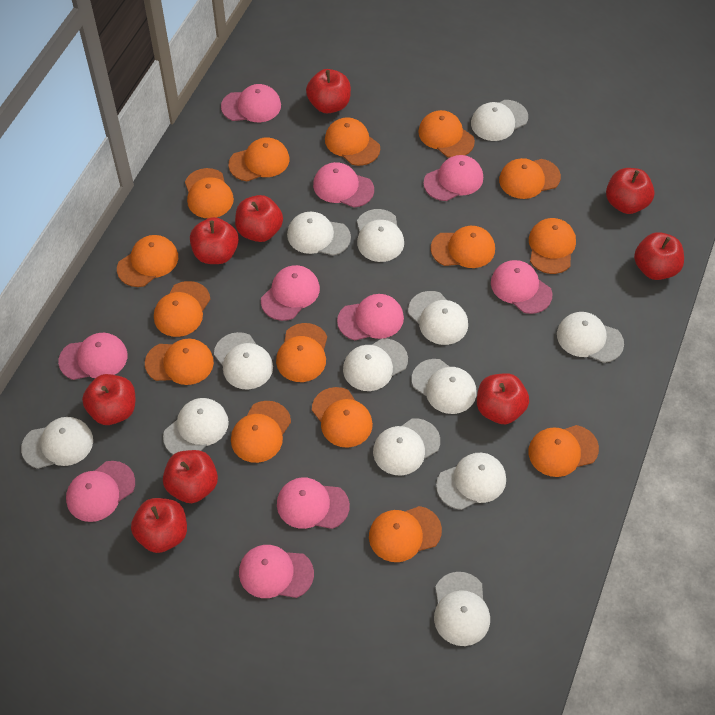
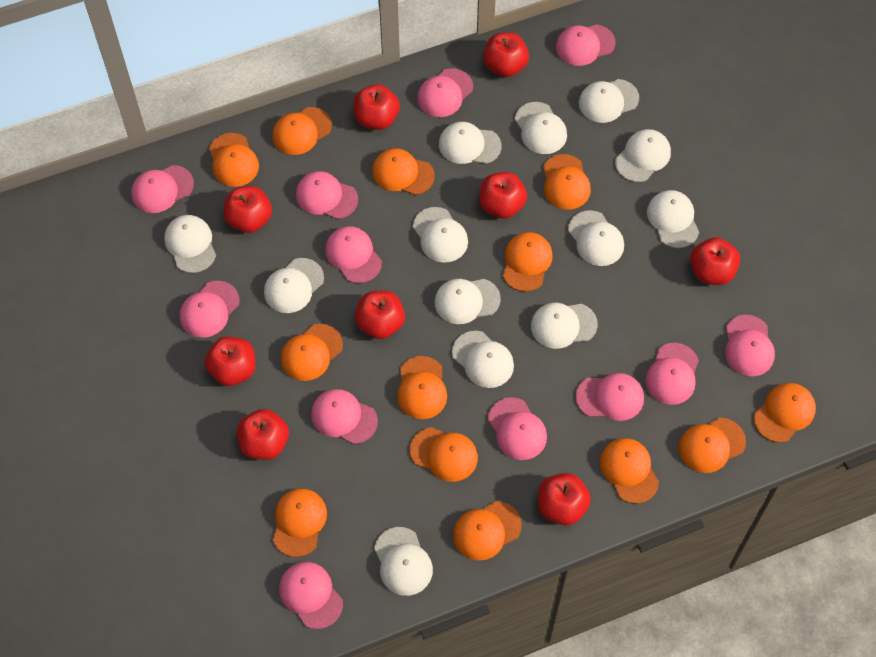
orange cap: 15 -> 13
pink cap: 10 -> 12

